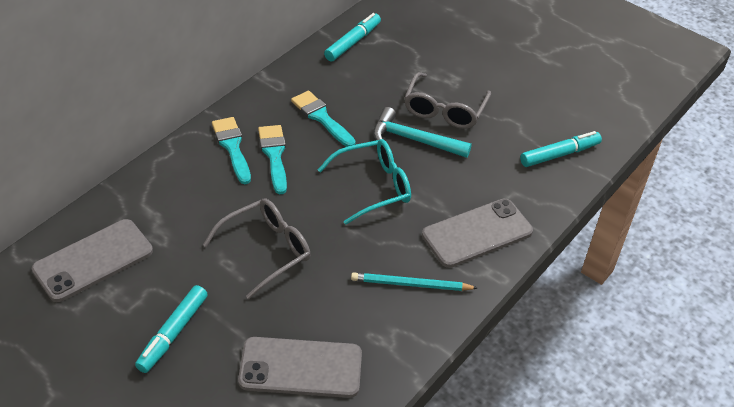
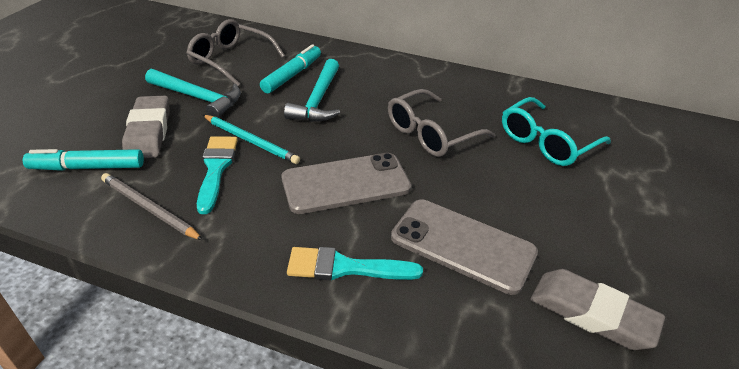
grey eraser: 0 -> 2
grey pencil: 0 -> 1
grey phone: 3 -> 2
turquoise brush: 3 -> 2
turquoise hammer: 1 -> 2
turquoise marker: 3 -> 2

